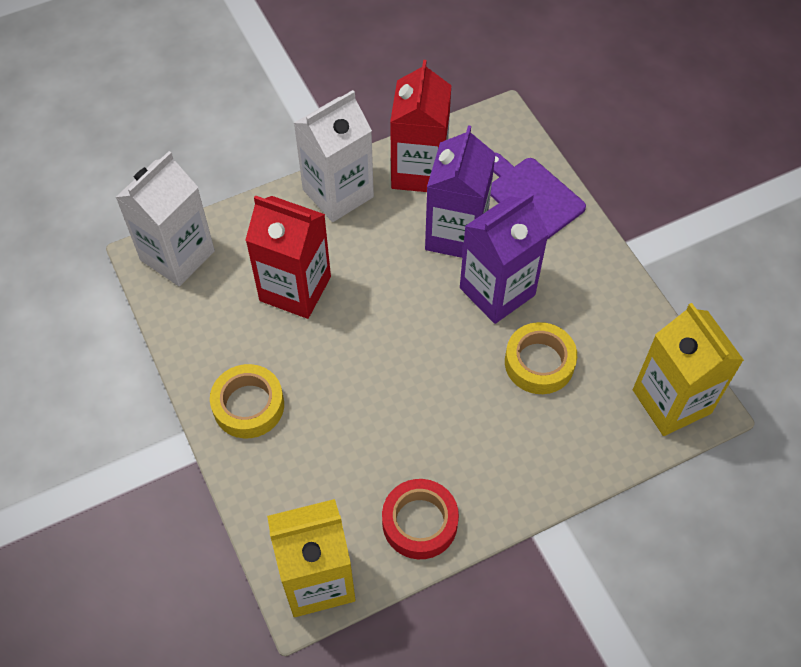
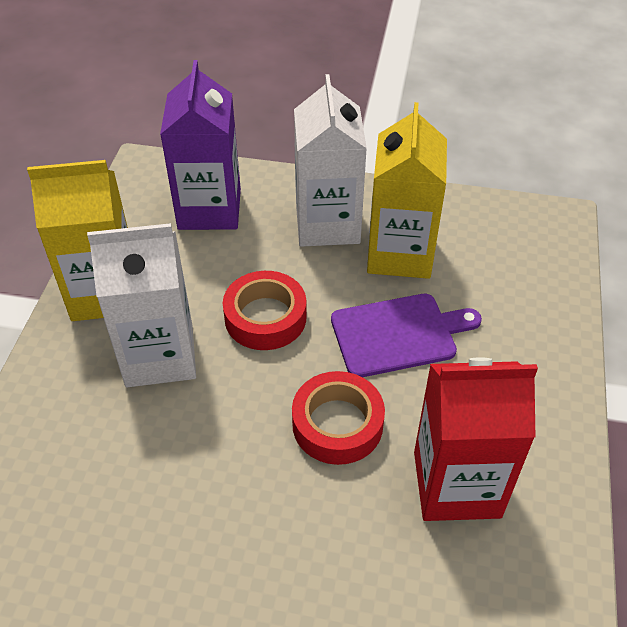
purple carton: 2 -> 1
red carton: 2 -> 1
red tape: 1 -> 2
yellow tape: 2 -> 0

